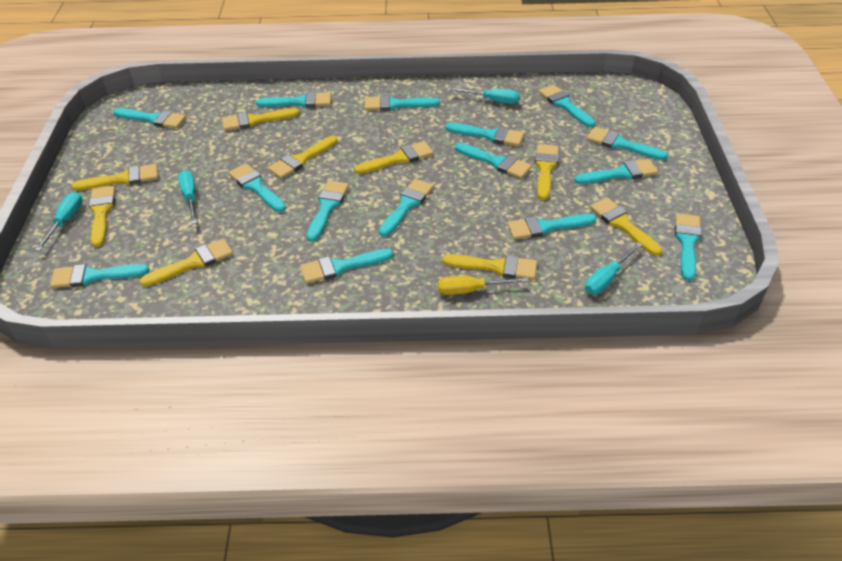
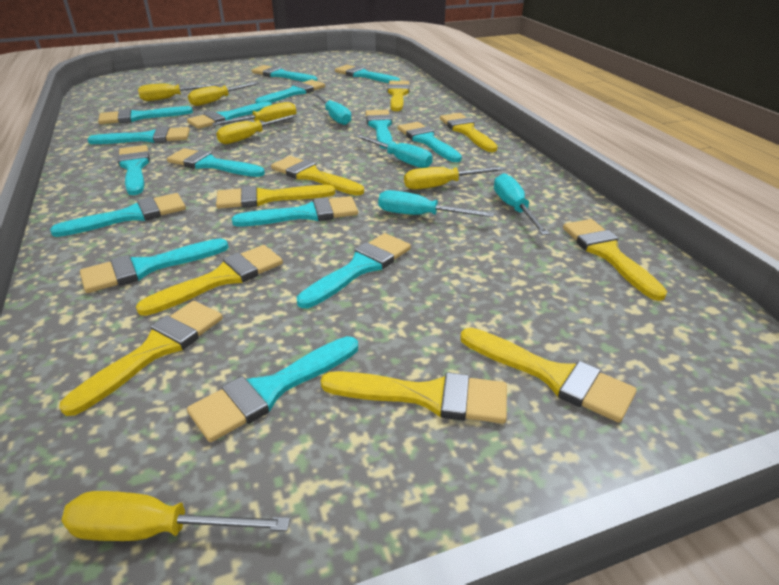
yellow screwdriver: 1 -> 6

